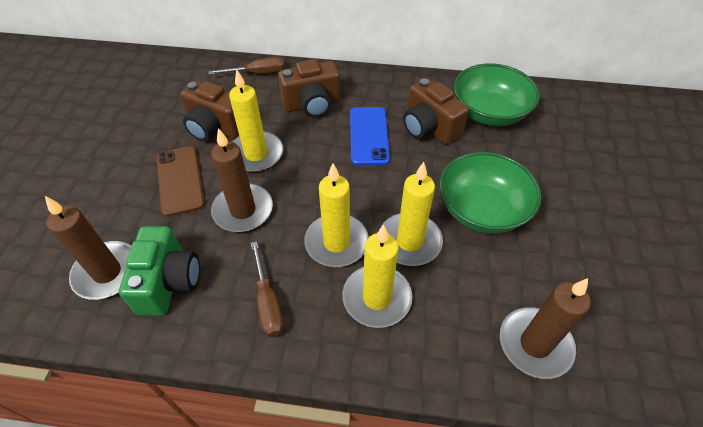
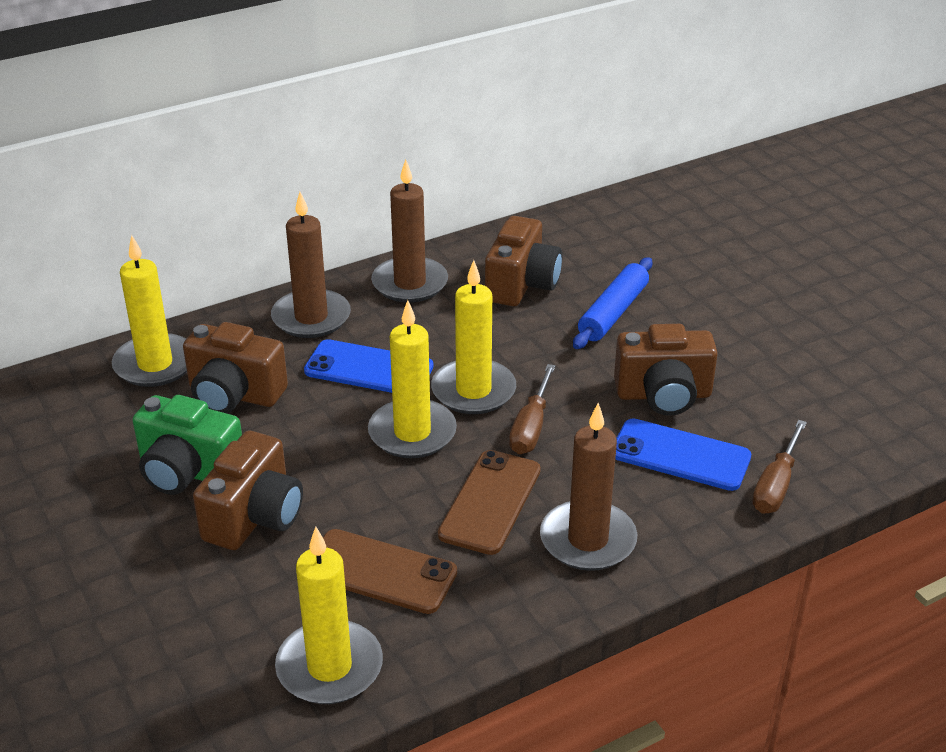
blue phone: 1 -> 2
blue rolling pin: 0 -> 1
brown camera: 3 -> 4
brown phone: 1 -> 2
green bowl: 2 -> 0

